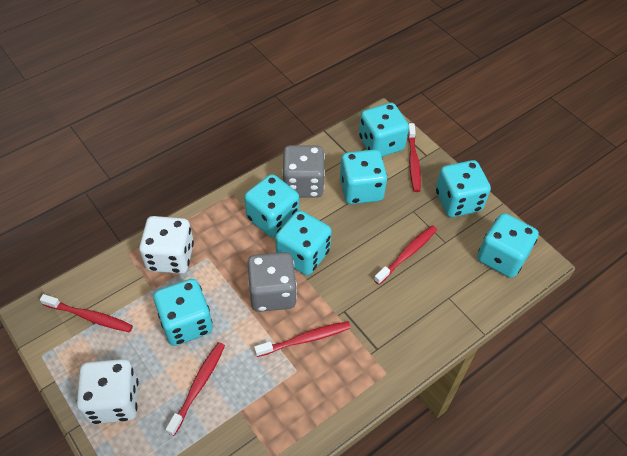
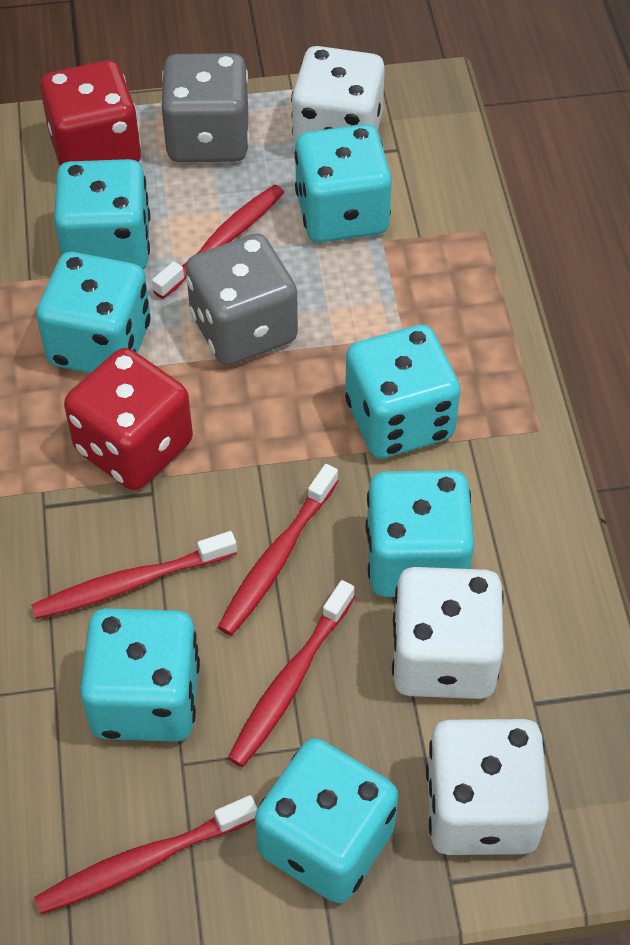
red dice: 0 -> 2
white dice: 2 -> 3

